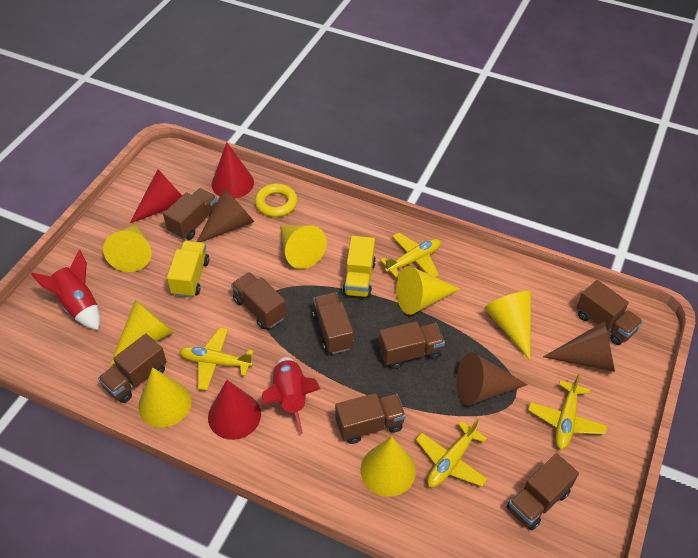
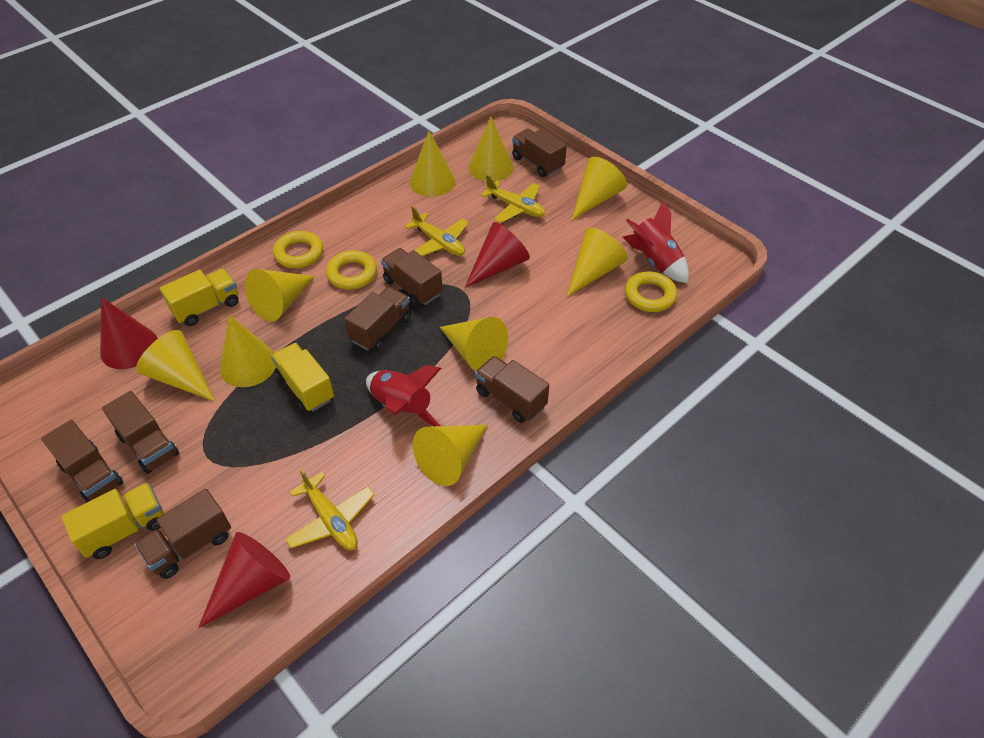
brown cone: 3 -> 0
brown truck: 8 -> 7
yellow cone: 7 -> 9
yellow plane: 4 -> 3
yellow ring: 1 -> 3
yellow truck: 2 -> 3

